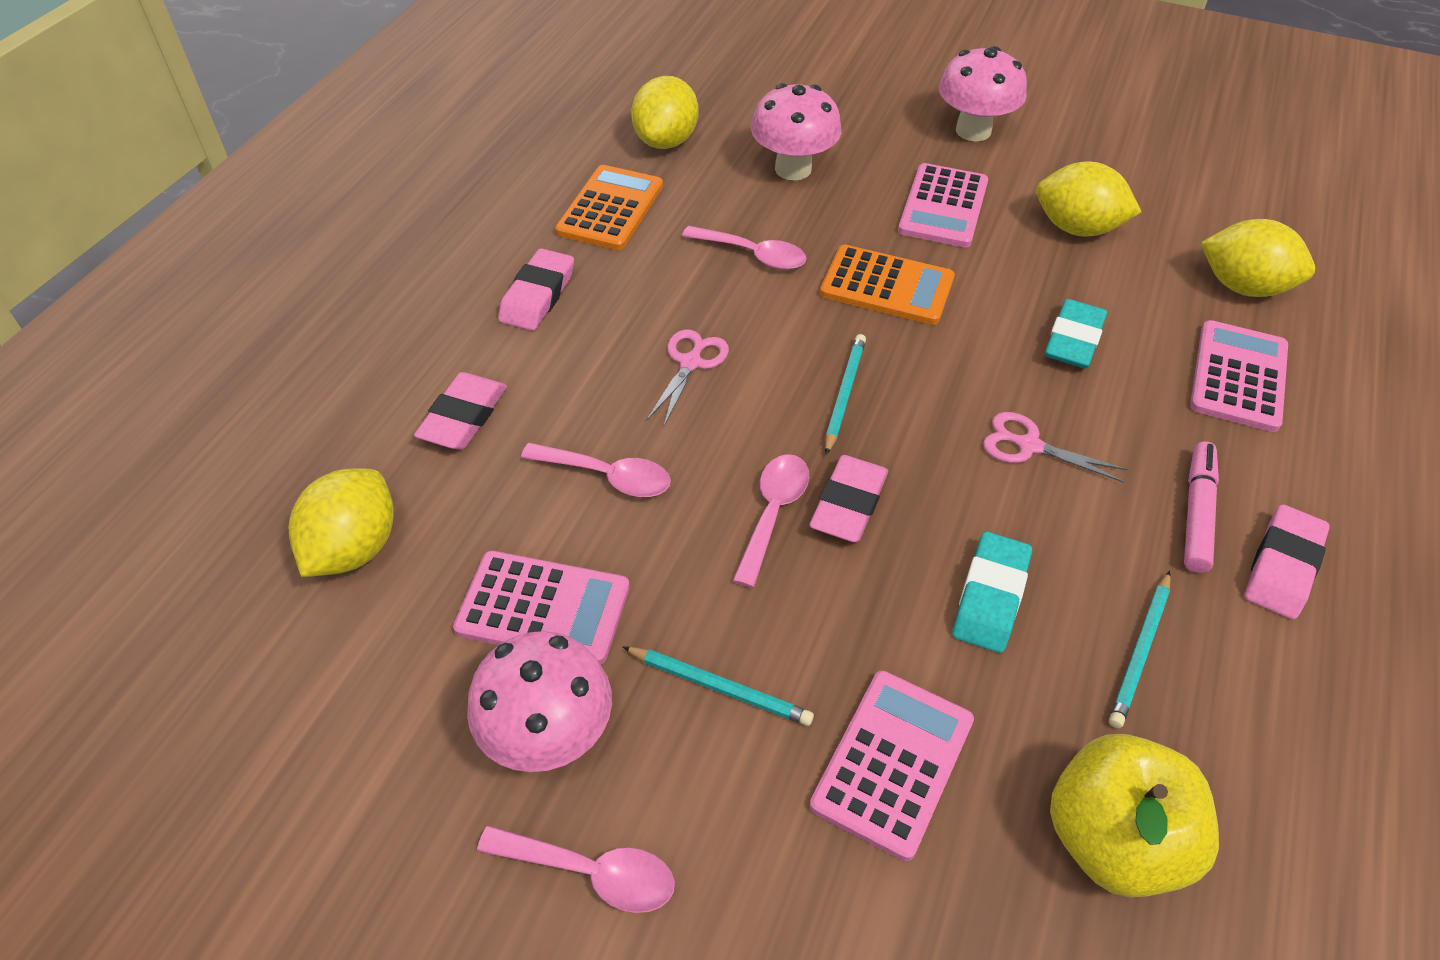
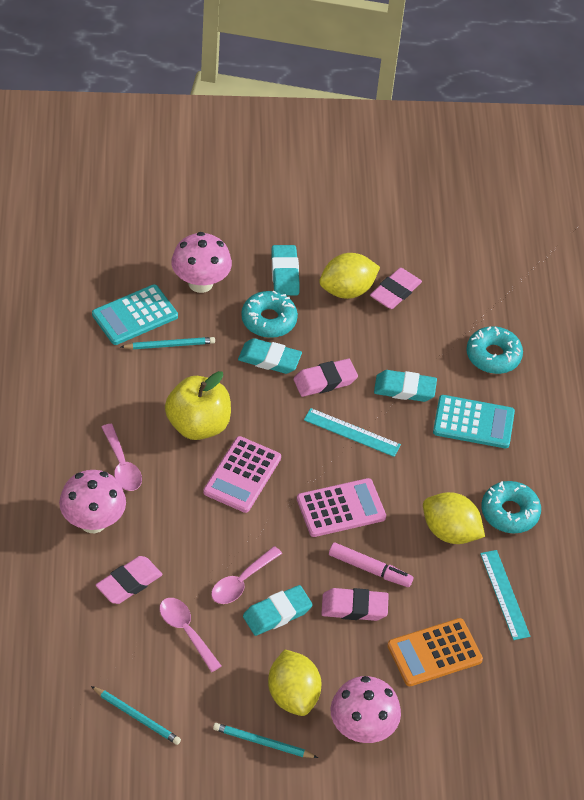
orange calculator: 2 -> 1
pink calculator: 4 -> 2
pink scissors: 2 -> 0
pink spoon: 4 -> 3
turquoise calculator: 0 -> 2
turquoise donut: 0 -> 3
turquoise eraser: 2 -> 4
turquoise ruler: 0 -> 2
yellow lemon: 4 -> 3

